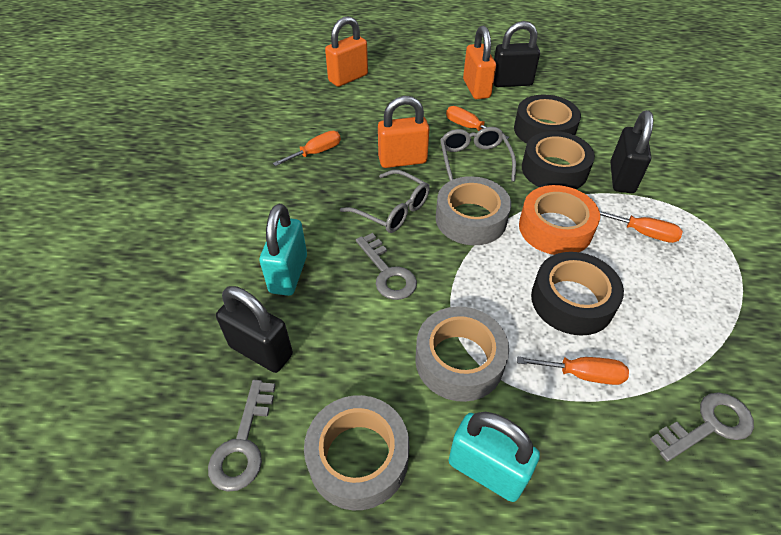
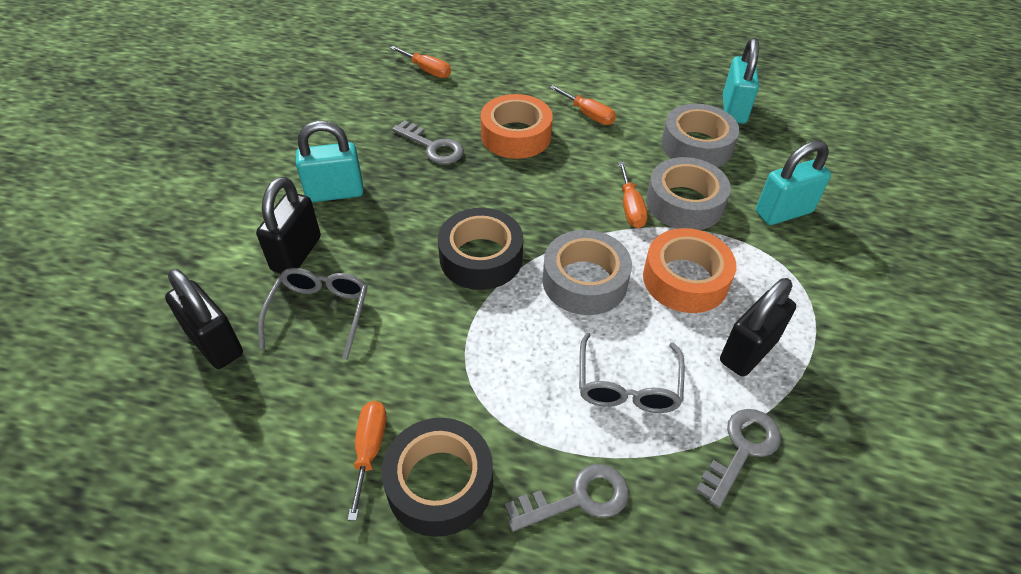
black tape: 3 -> 2
orange padlock: 3 -> 0
orange tape: 1 -> 2
turquoise padlock: 2 -> 3

